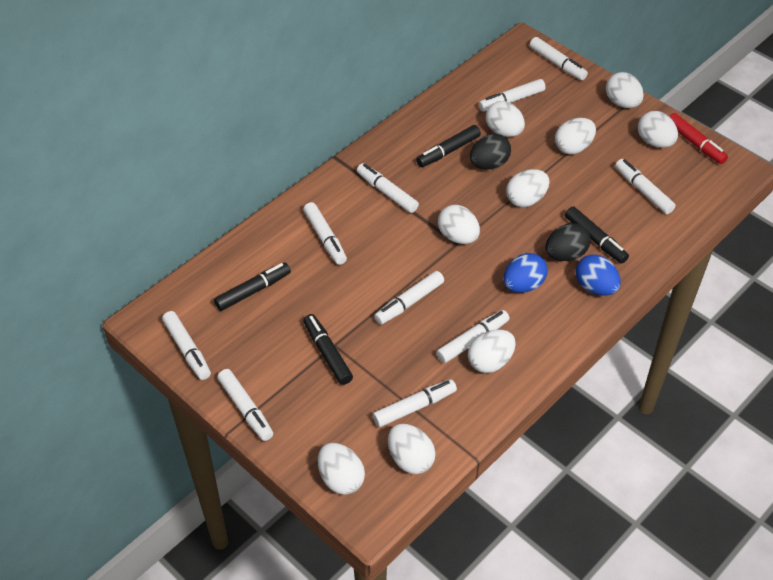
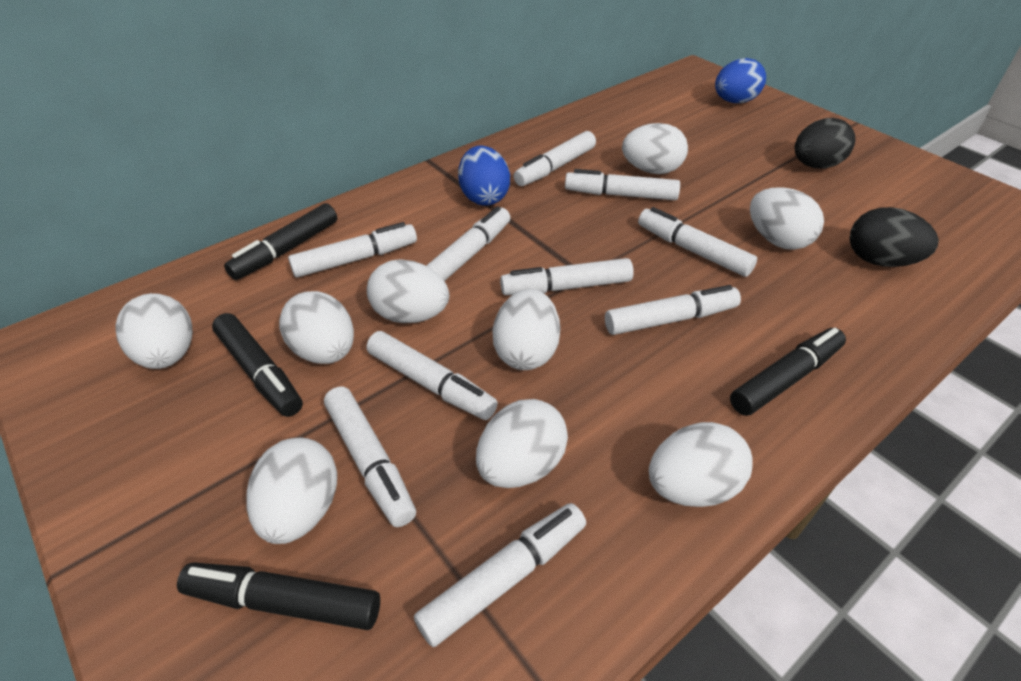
red marker: 1 -> 0

